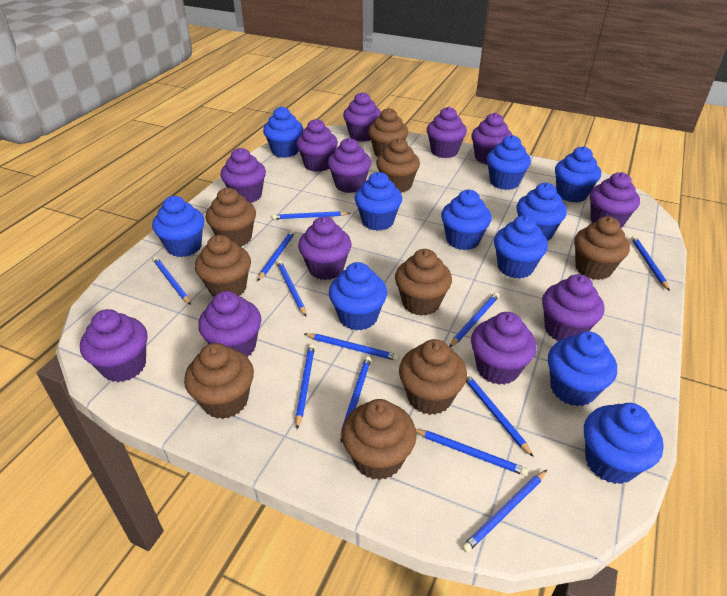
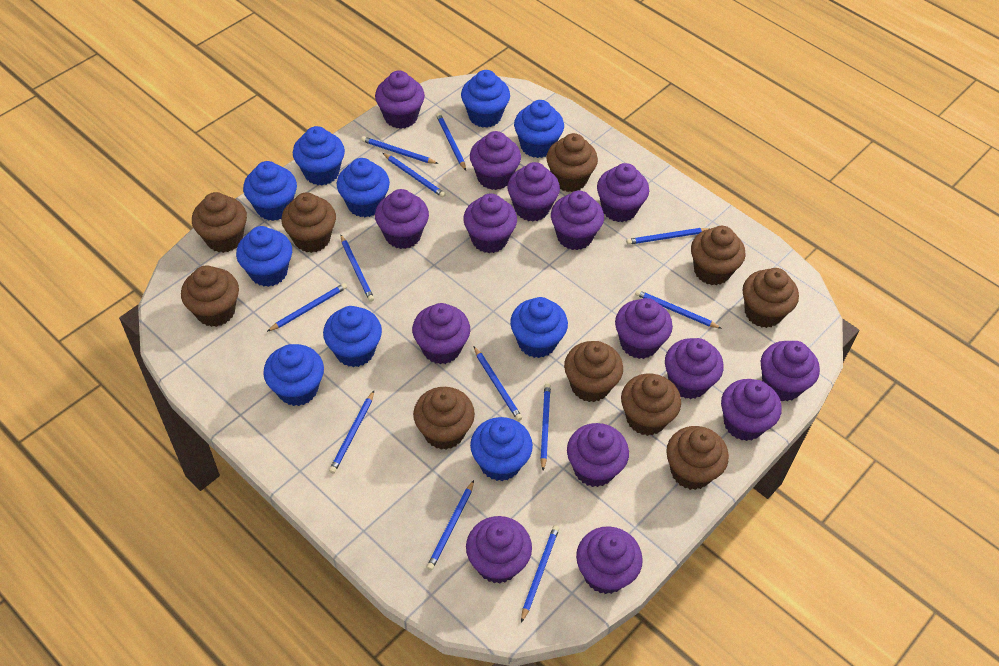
blue cupcake: 11 -> 10
brown cupcake: 9 -> 10
purple cupcake: 12 -> 15

